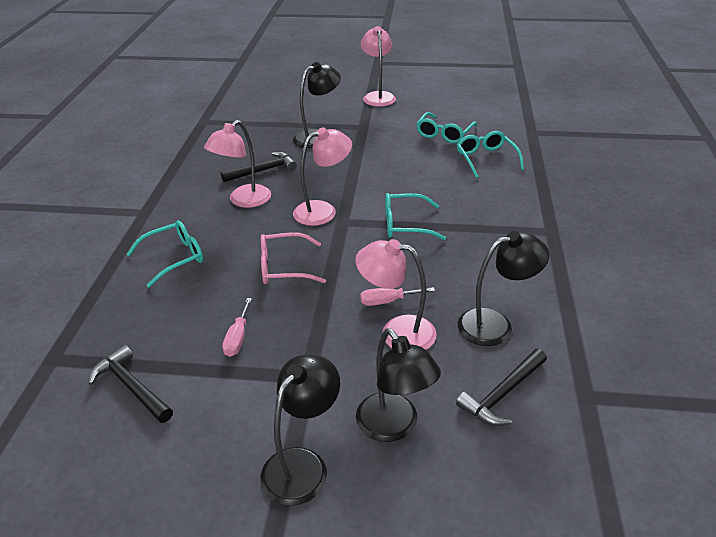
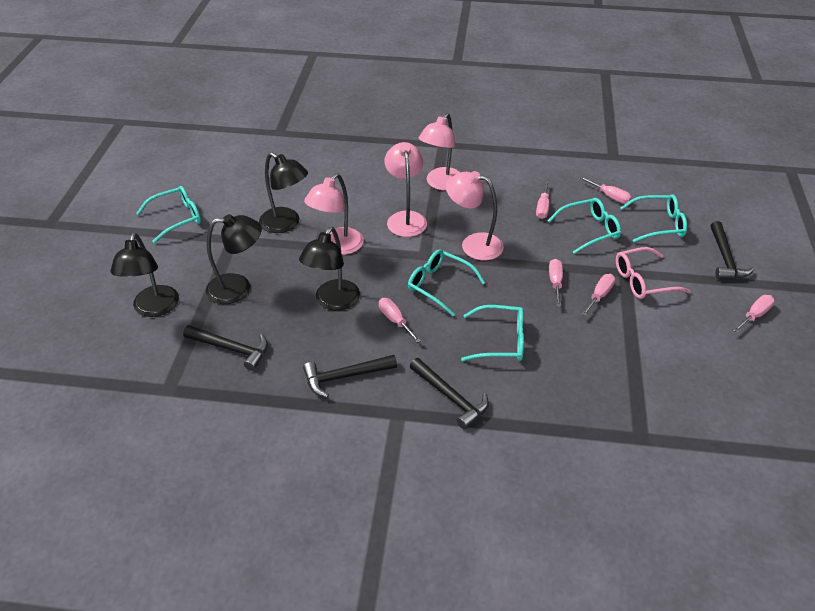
black hammer: 3 -> 4
pink screwdriver: 2 -> 6
turquoise glasses: 4 -> 5

